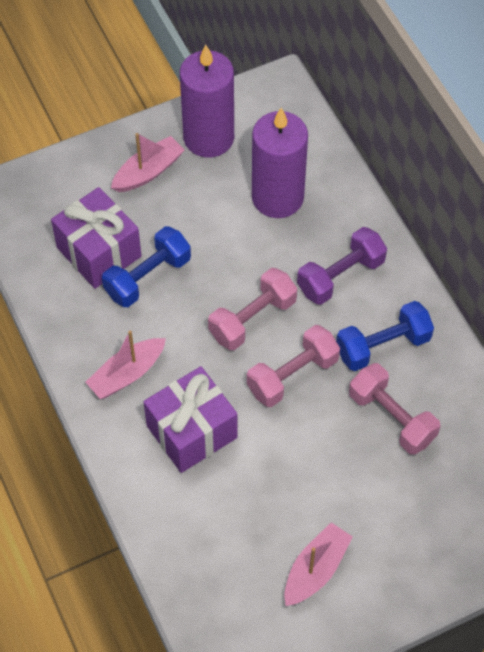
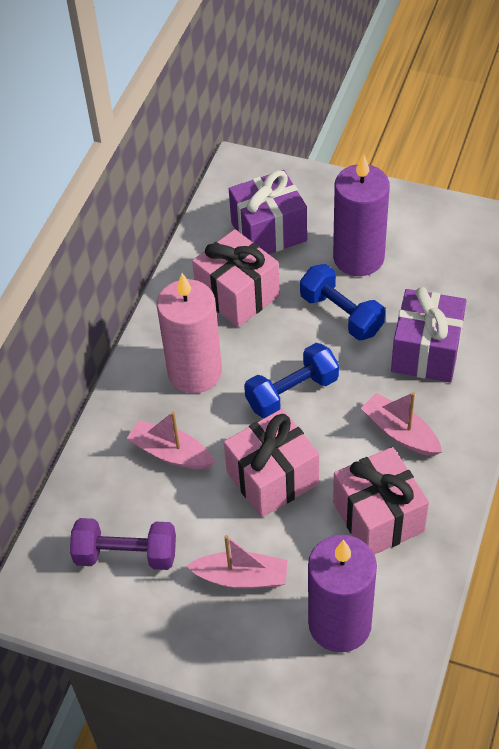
pink candle: 0 -> 1
pink dumbbell: 3 -> 0
pink gift: 0 -> 3

